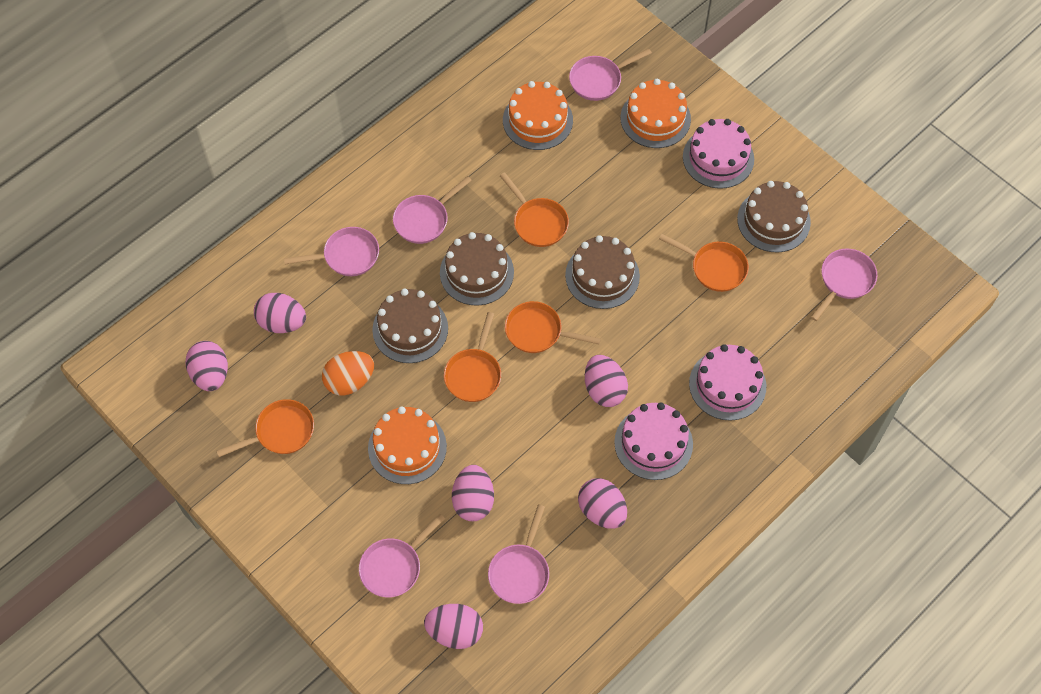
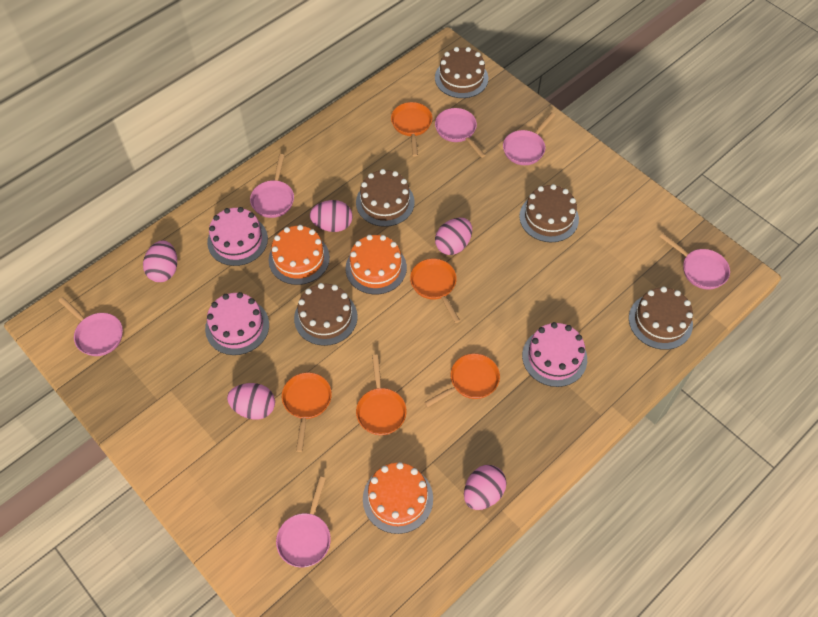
brown cake: 4 -> 5
orange egg: 1 -> 0
pink egg: 6 -> 5

